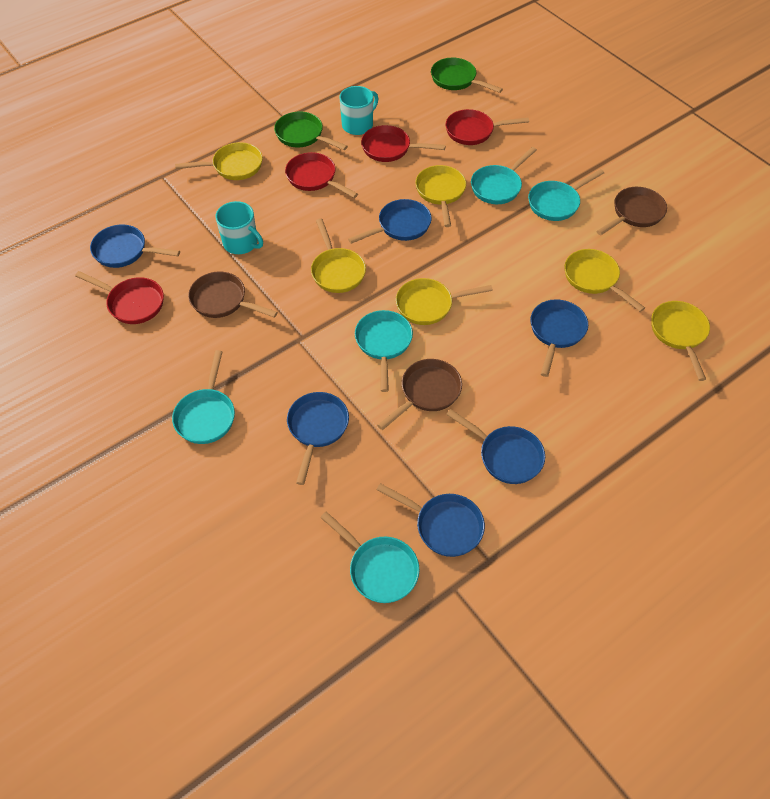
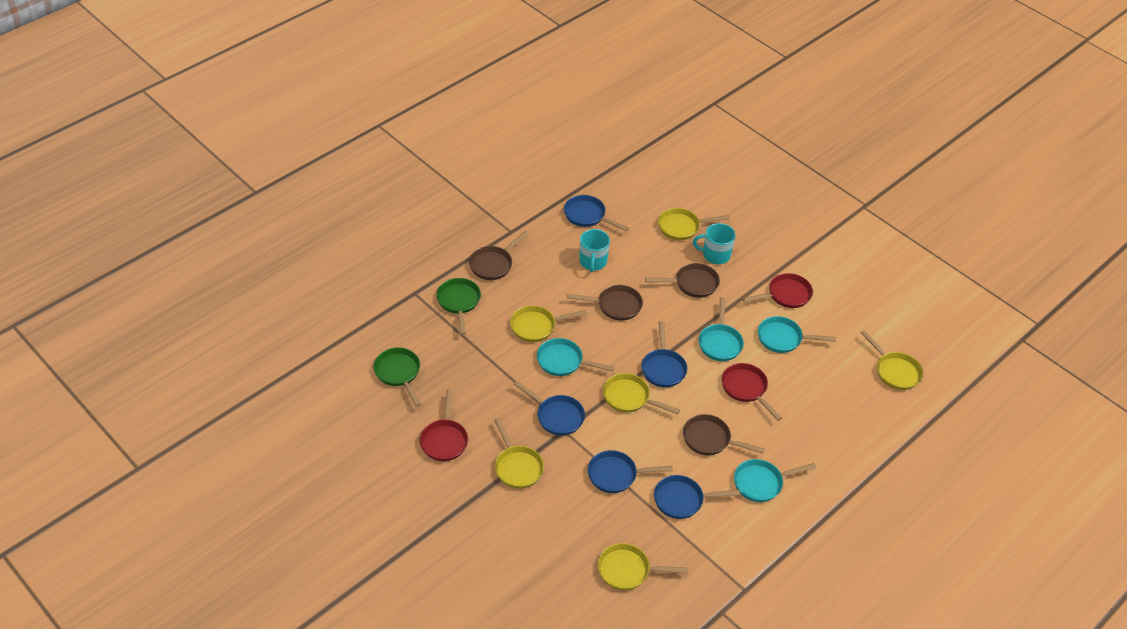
blue pan: 6 -> 5
brown pan: 3 -> 4
red pan: 4 -> 3
turquoise pan: 5 -> 4

